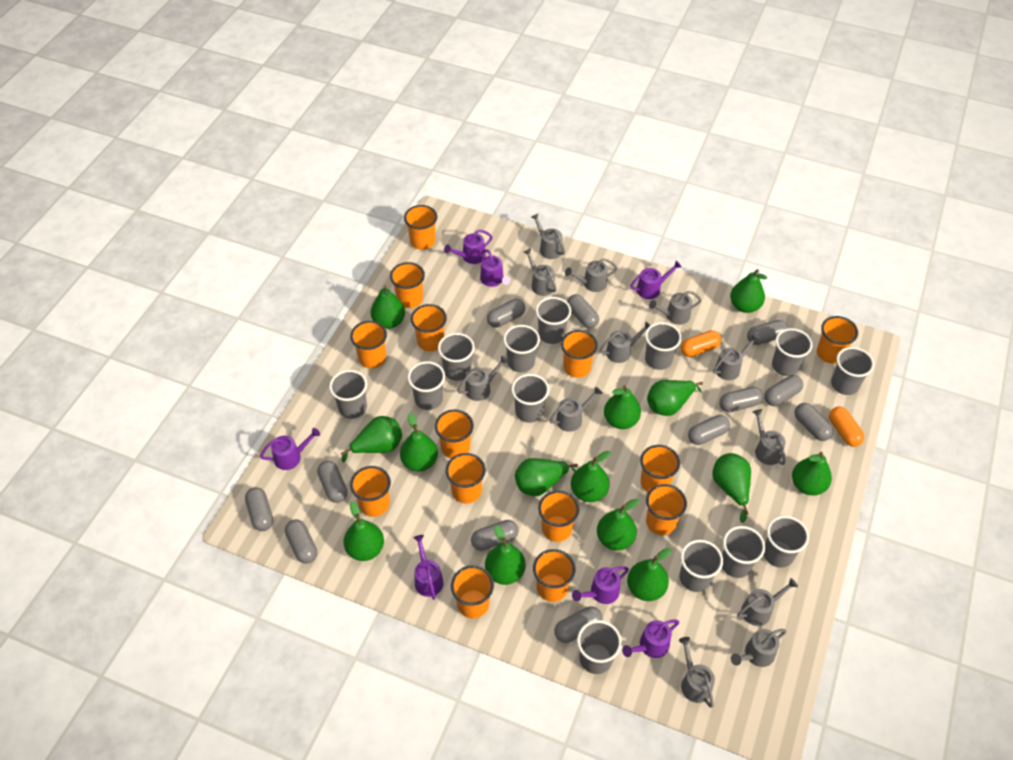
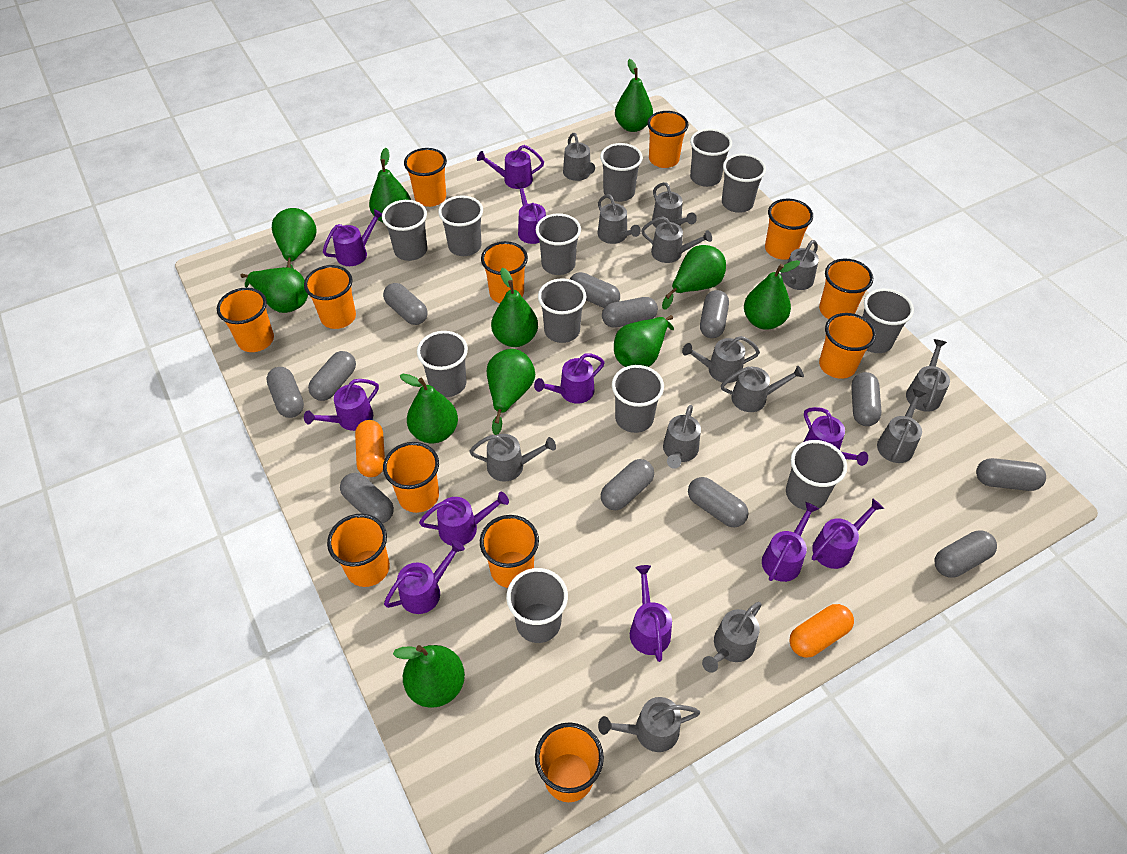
green pear: 14 -> 11
grey cup: 13 -> 12
grey watering can: 12 -> 13
orange cup: 14 -> 12
purple watering can: 7 -> 11

